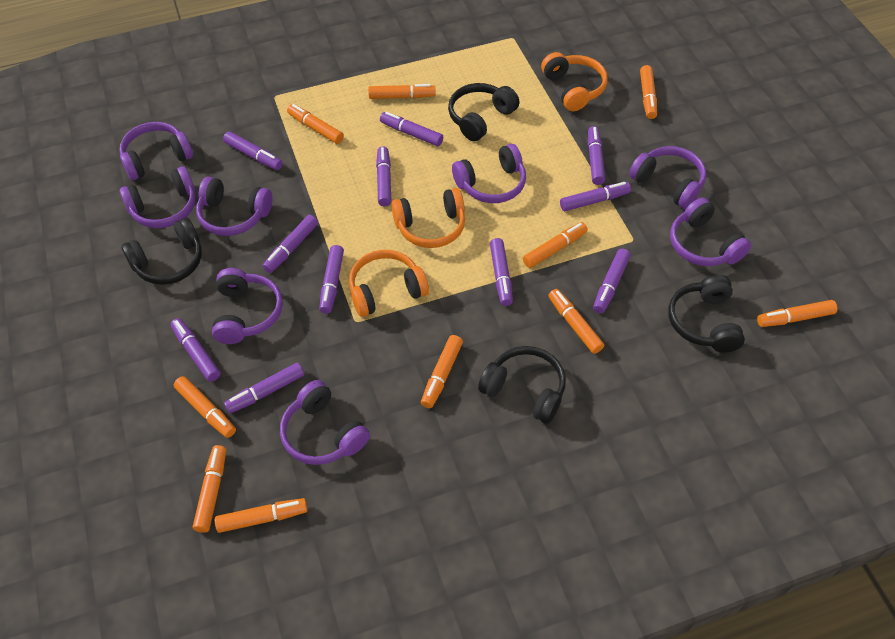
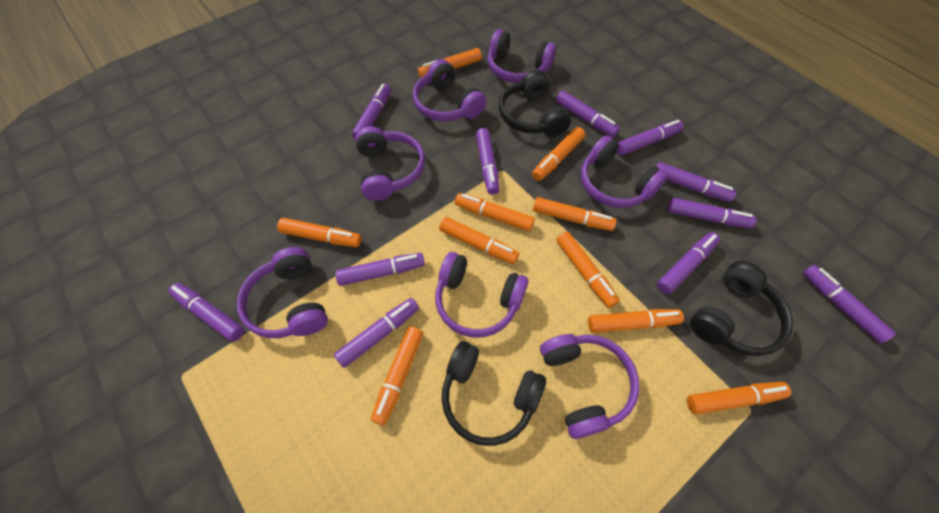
black headphones: 4 -> 3
orange headphones: 3 -> 0
purple headphones: 8 -> 7

